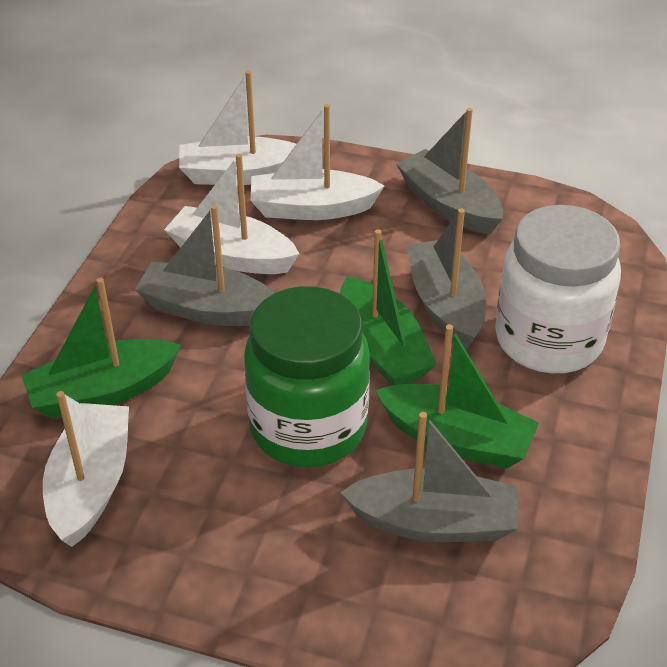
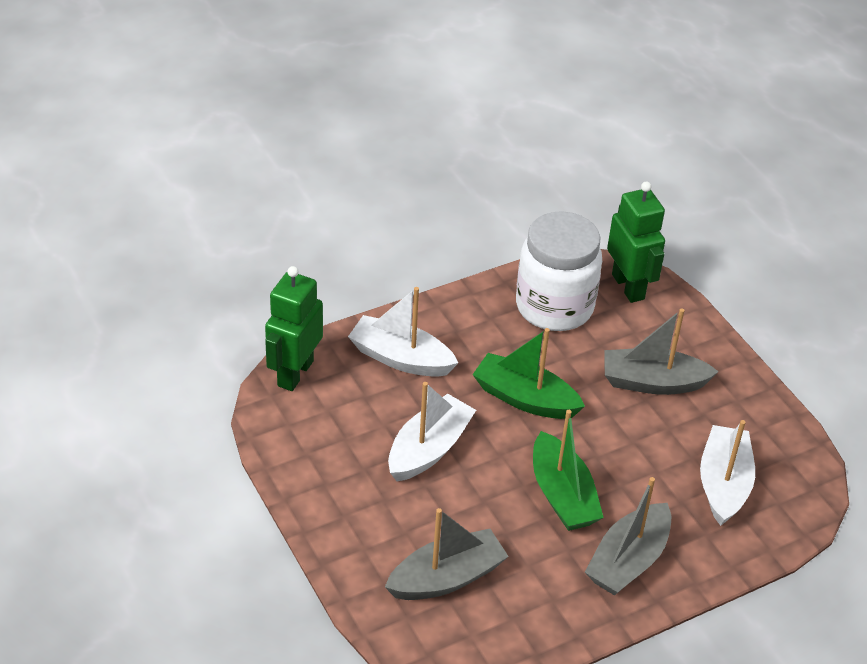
green boat: 3 -> 2
green jar: 1 -> 0
green robot: 0 -> 2
grey boat: 4 -> 3
white boat: 4 -> 3

